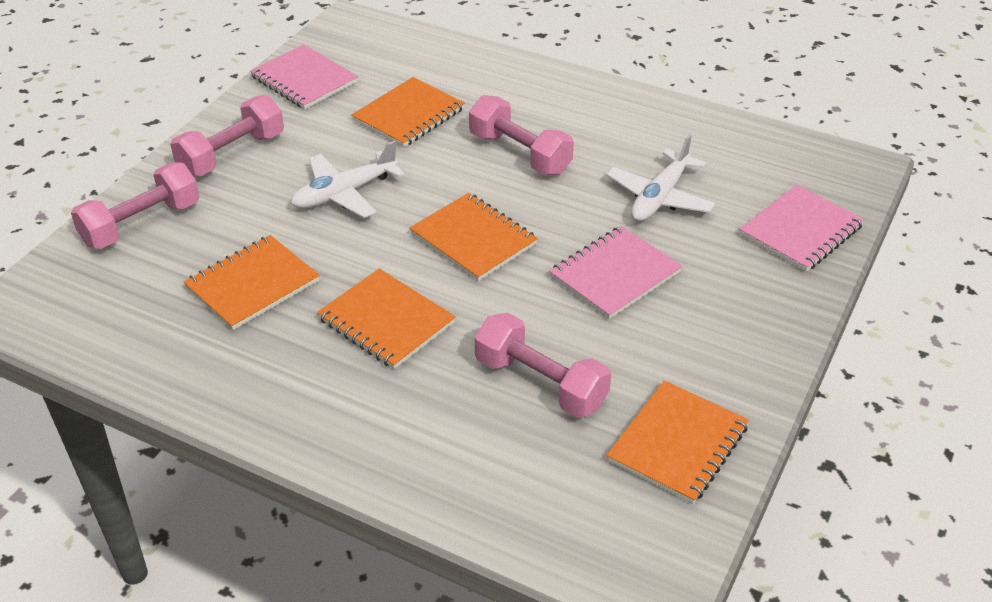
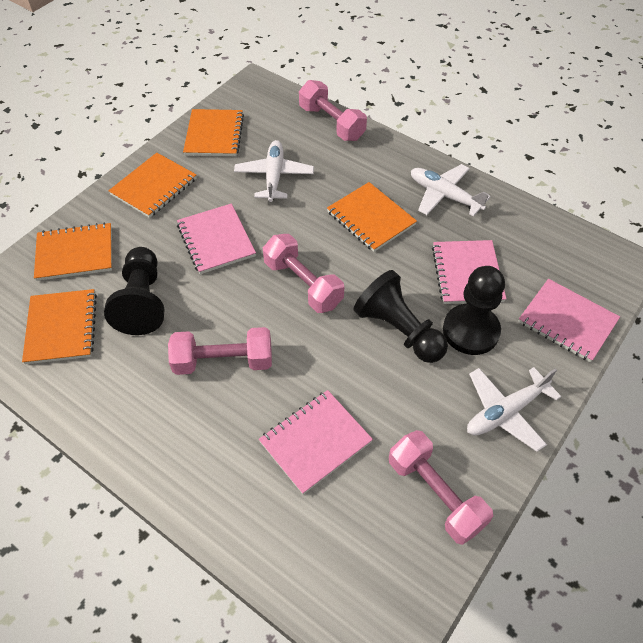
black pawn: 0 -> 3
pink notebook: 3 -> 4
white plane: 2 -> 3

